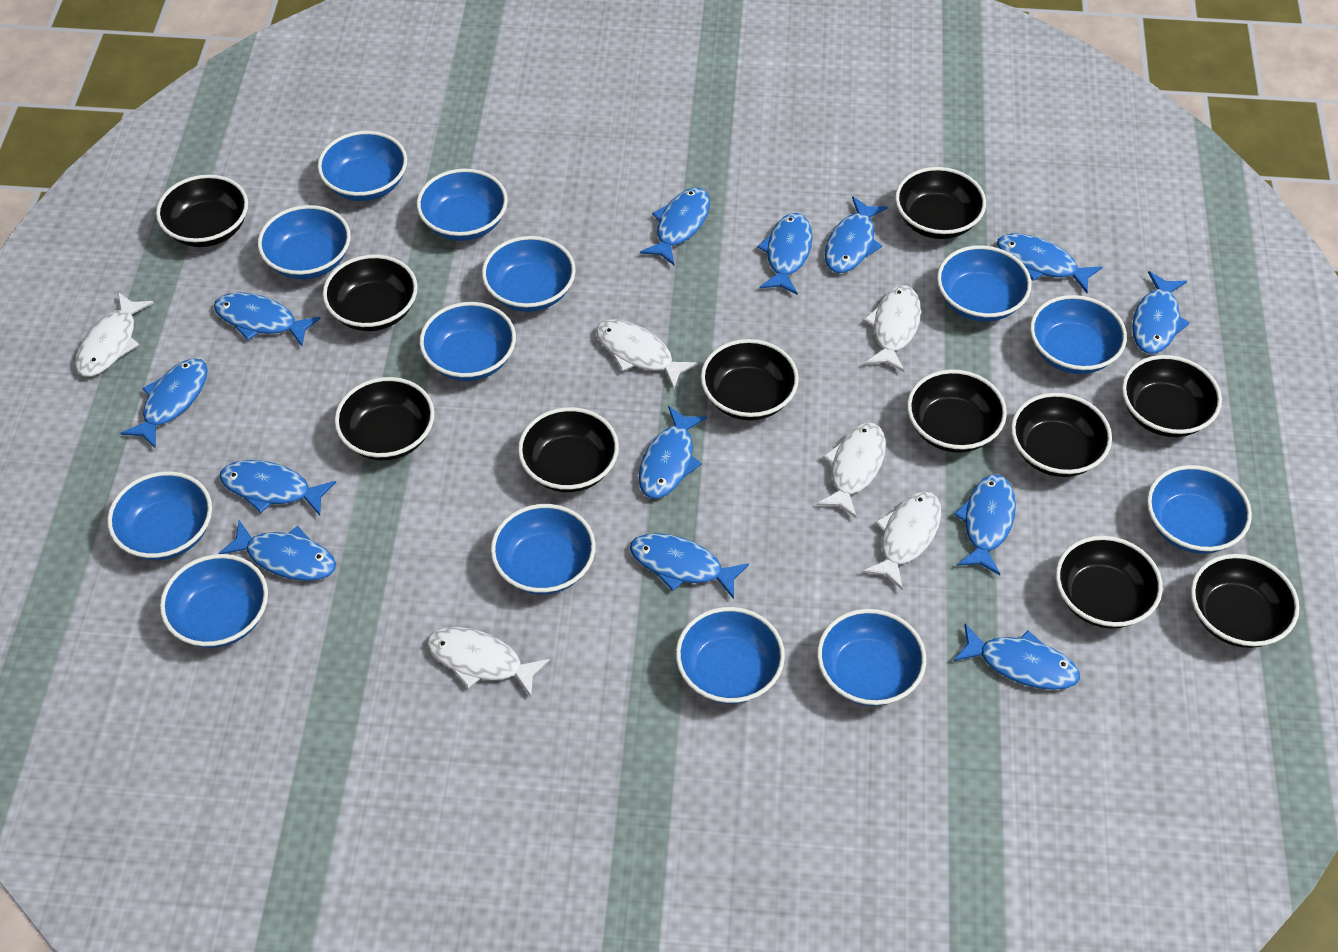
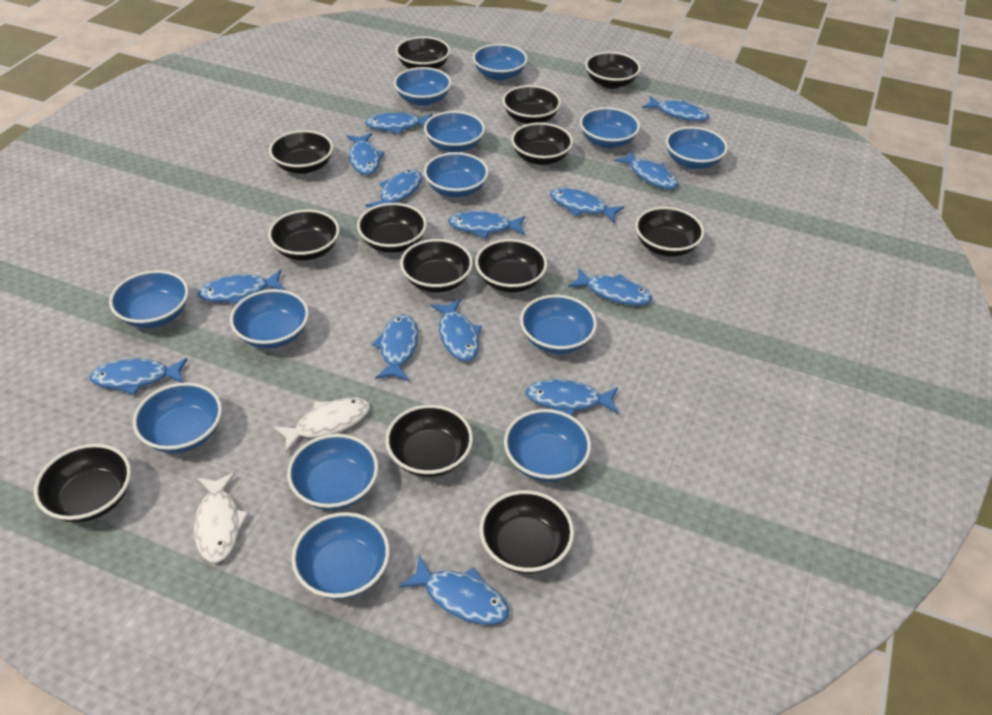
black bowl: 11 -> 13
blue fish: 13 -> 14
white fish: 6 -> 2

